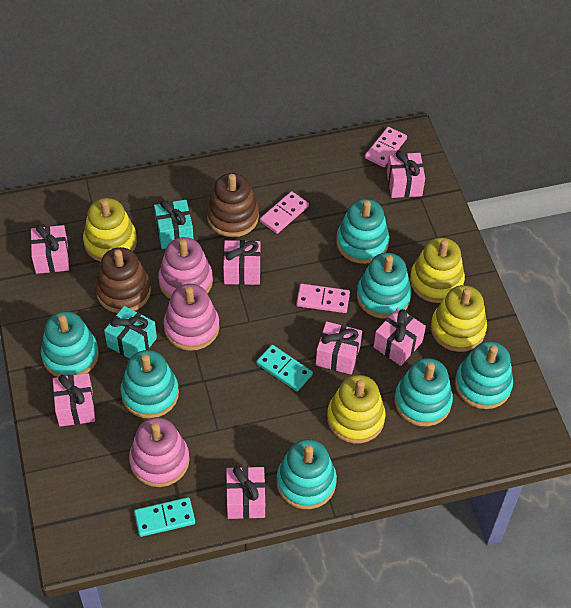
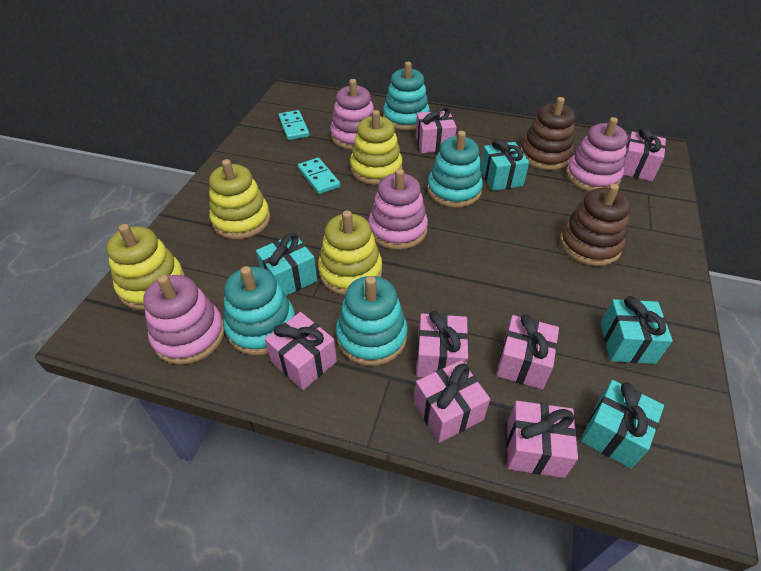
pink domino: 3 -> 0
pink stacking toy: 3 -> 4
turquoise gift: 2 -> 4
turquoise stacking toy: 7 -> 4

